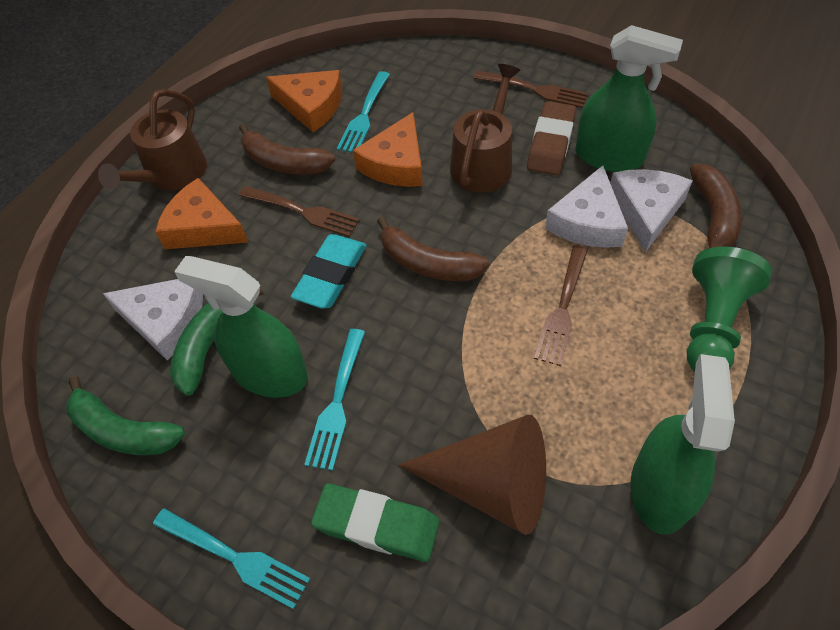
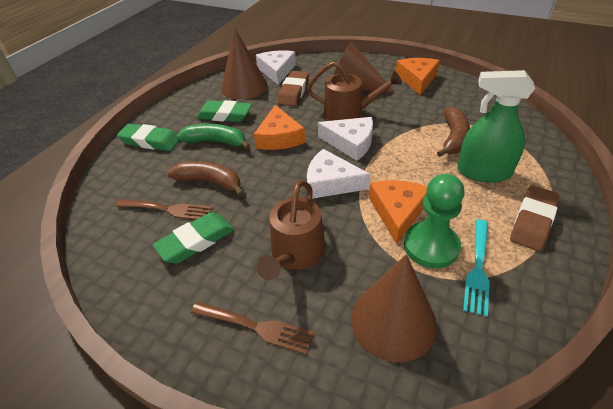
brown banana: 3 -> 2
brown cone: 1 -> 3
brown eraser: 1 -> 2
brown fork: 3 -> 2
green banana: 2 -> 1
green eraser: 1 -> 3
green spray bottle: 3 -> 1
turquoise eraser: 1 -> 0
turquoise fork: 3 -> 1

